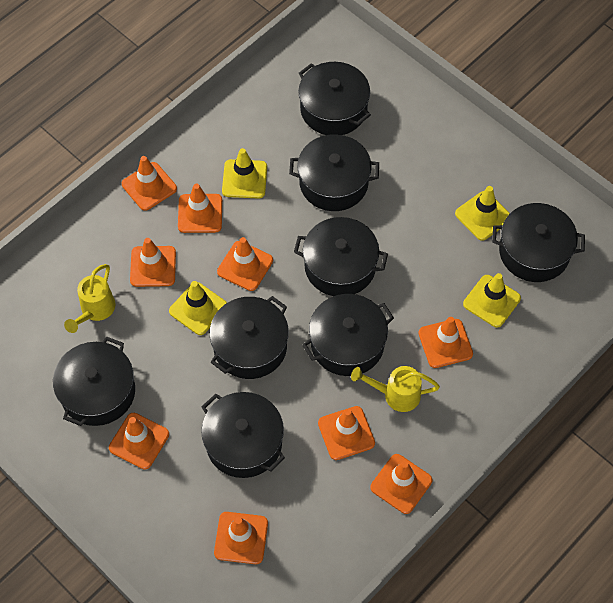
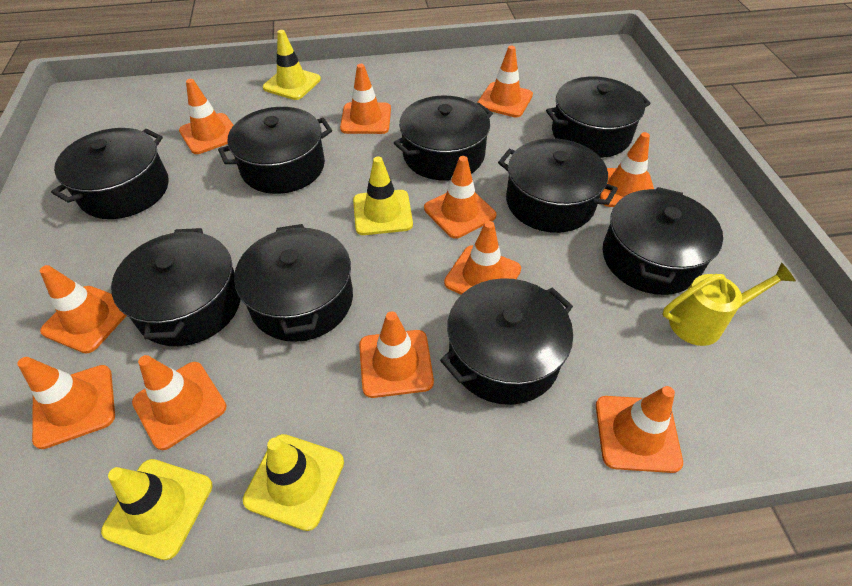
black pot: 8 -> 9
orange traffic cone: 9 -> 11
yellow watering can: 2 -> 1

